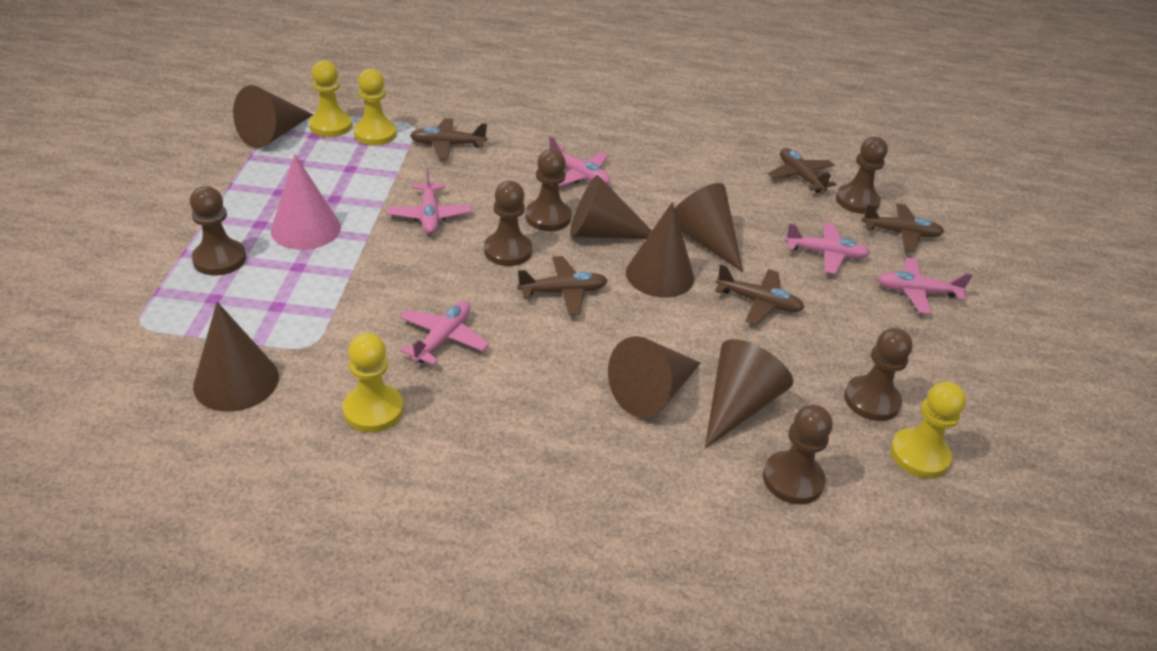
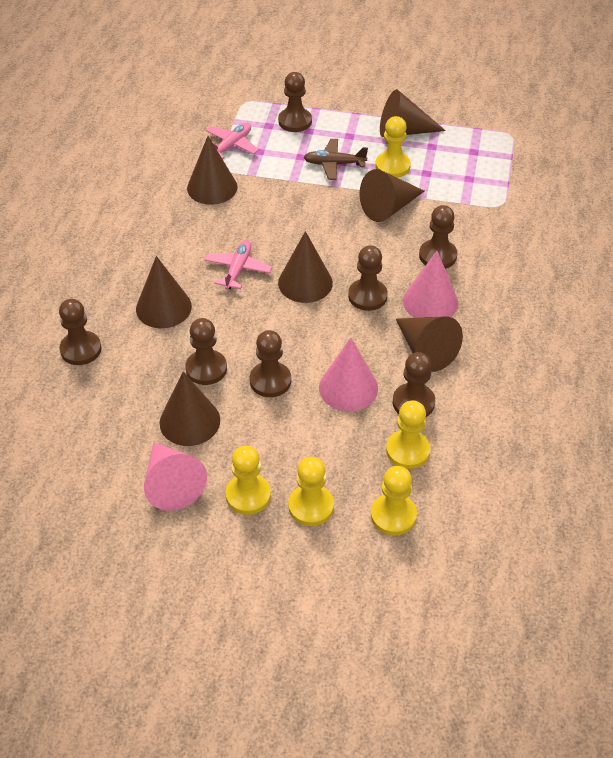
brown pawn: 6 -> 7
brown plane: 5 -> 1
pink cone: 1 -> 3
pink plane: 5 -> 2
yellow pawn: 4 -> 5

